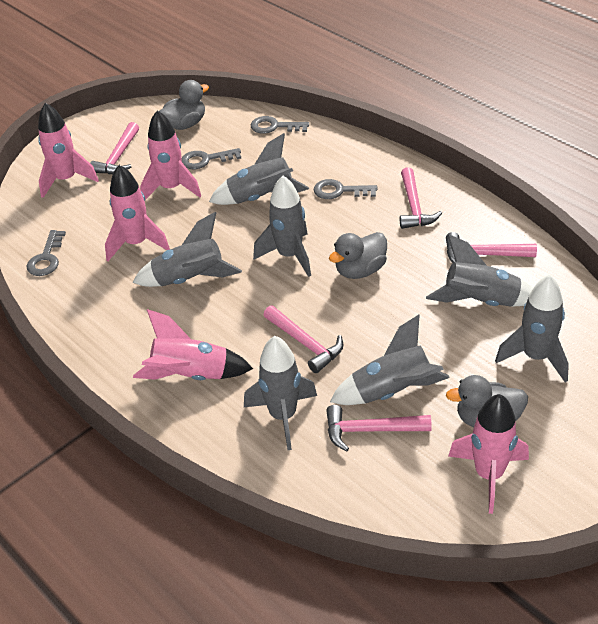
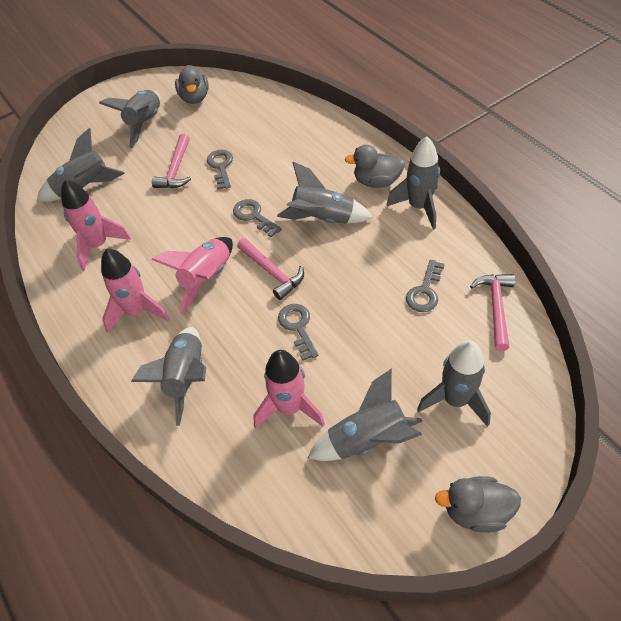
pink hammer: 5 -> 3
pink rocket: 5 -> 4

